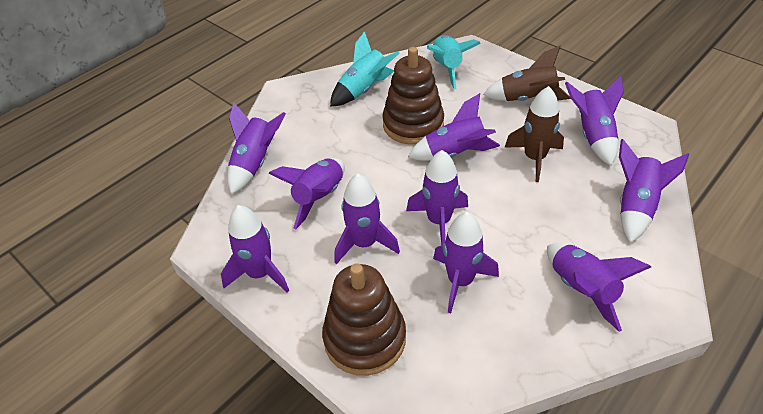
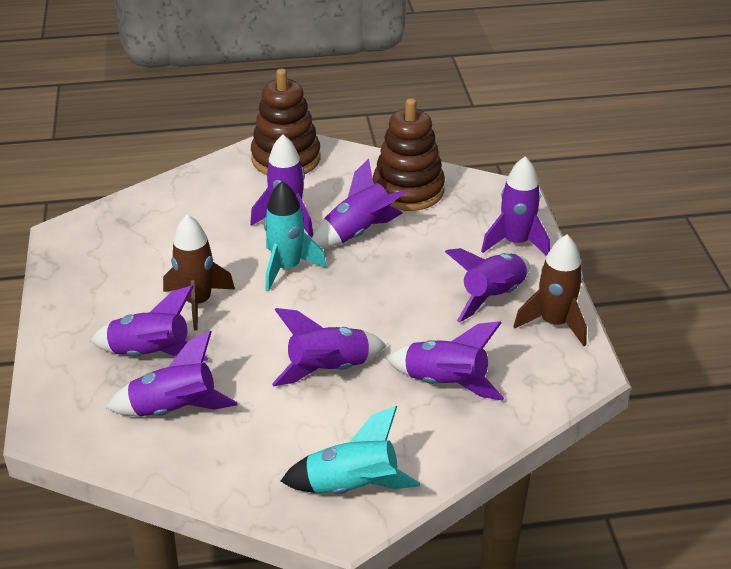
purple rocket: 10 -> 8

